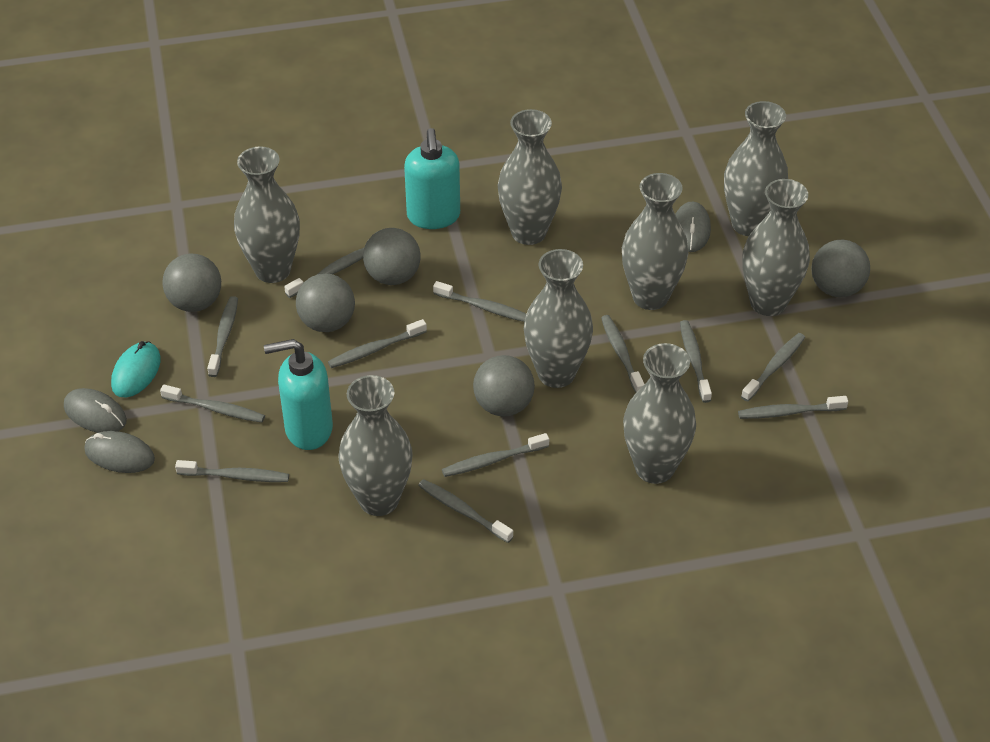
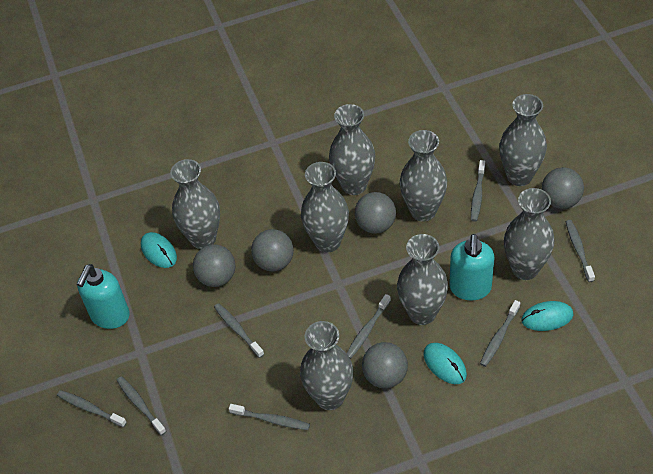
grey mouse: 3 -> 0
grey toothbrush: 12 -> 8
turquoise mouse: 1 -> 3

